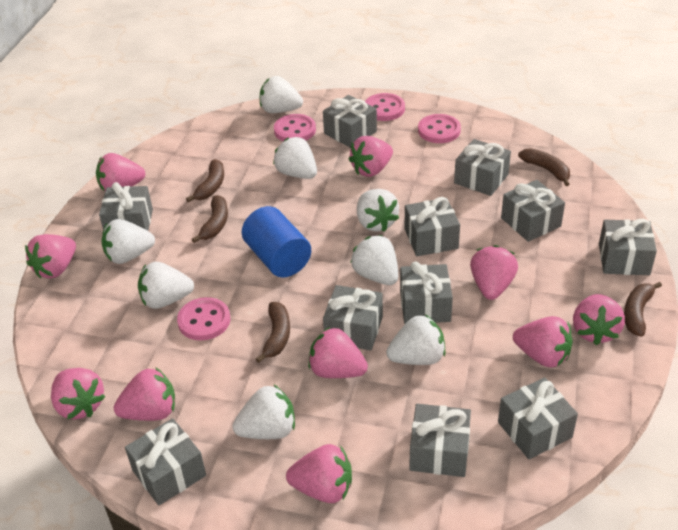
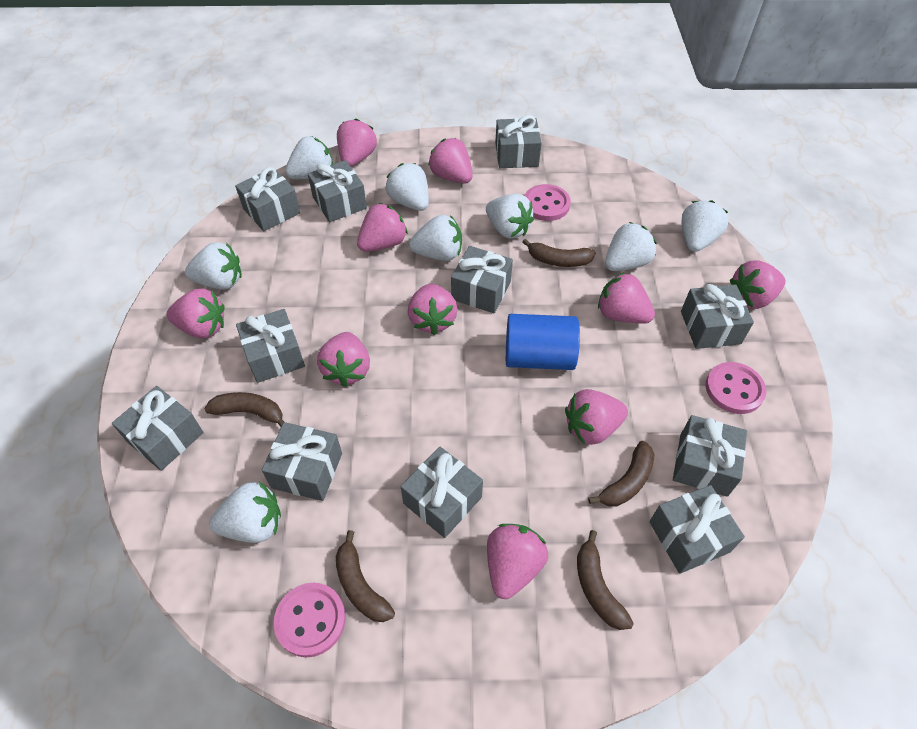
pink button: 4 -> 3

